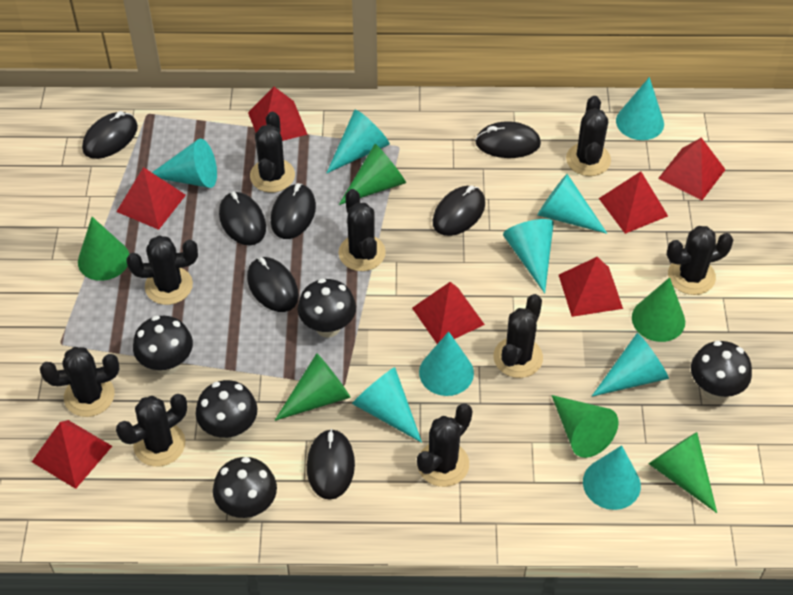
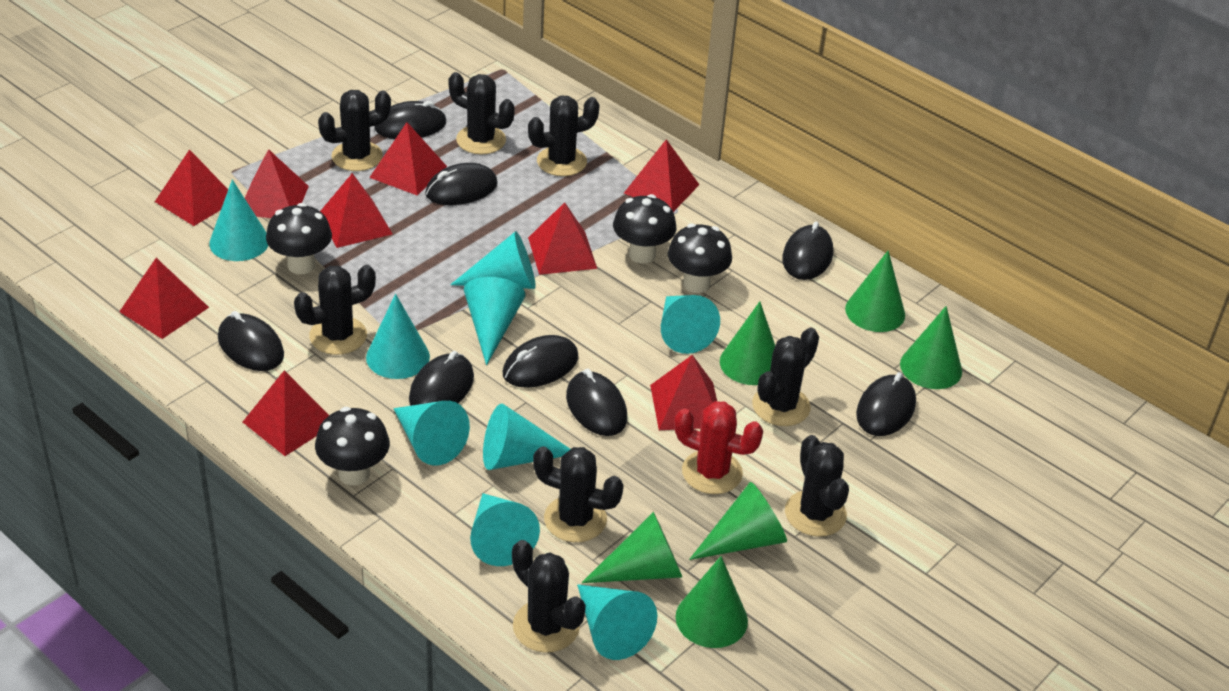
black cactus: 9 -> 8
black mouse: 7 -> 8
black mushroom: 5 -> 4
red cactus: 0 -> 1
red pyramid: 7 -> 9

